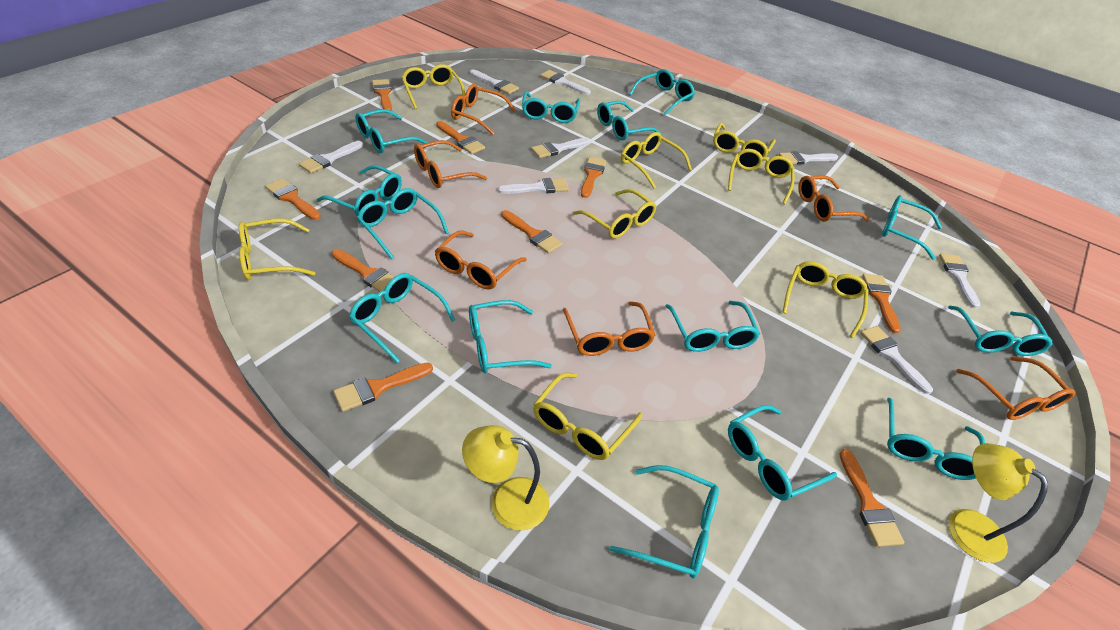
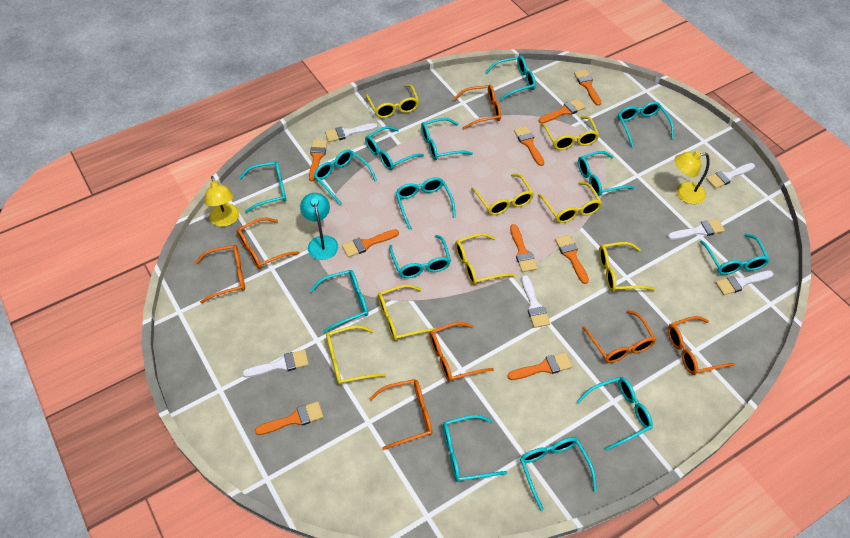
orange glasses: 6 -> 7
turquoise lamp: 0 -> 1
white brush: 8 -> 6

